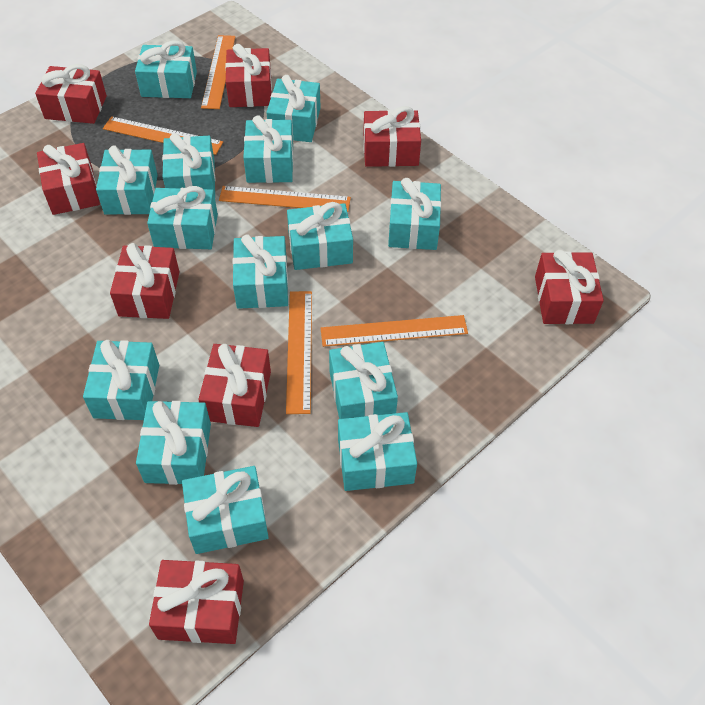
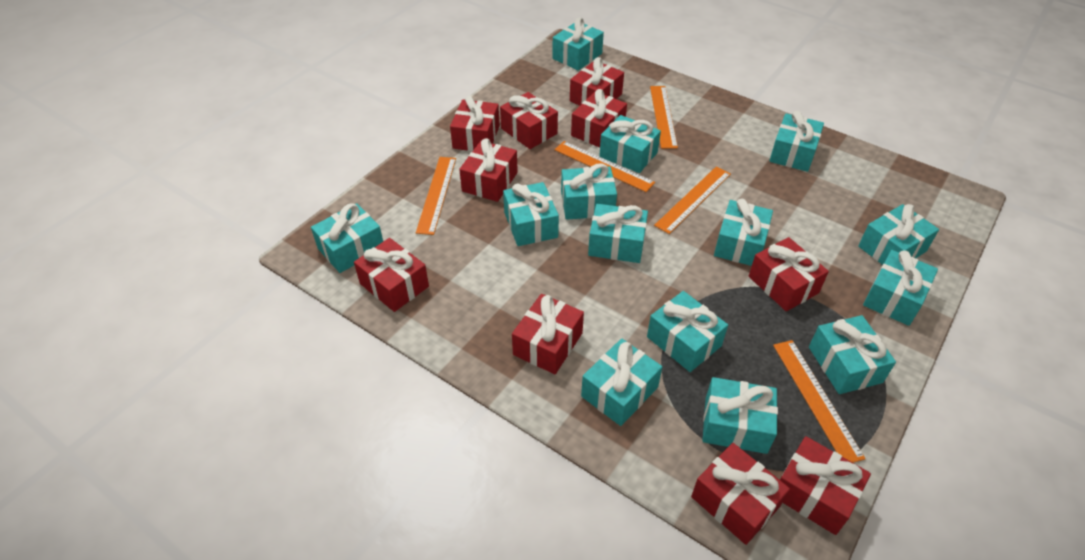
red gift: 8 -> 10

